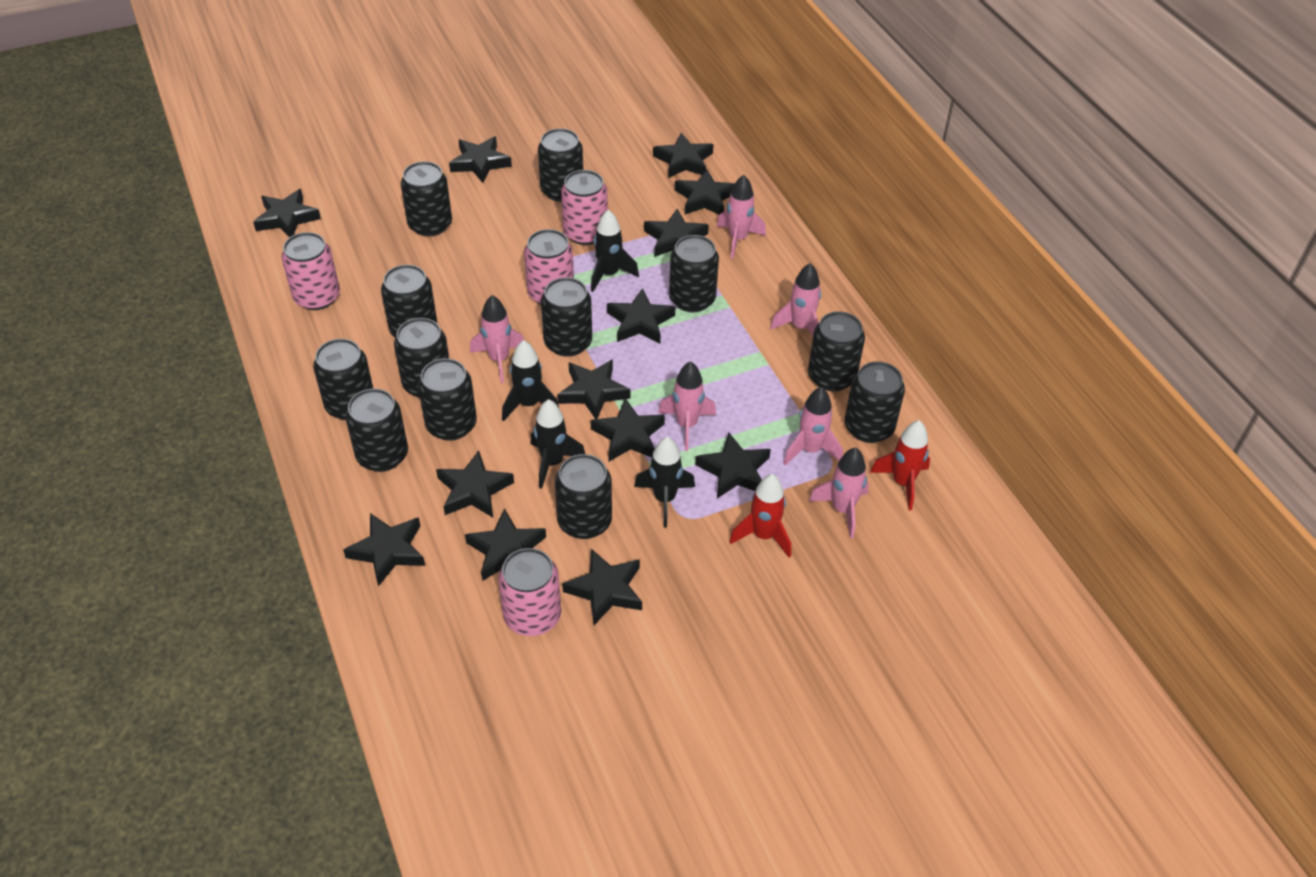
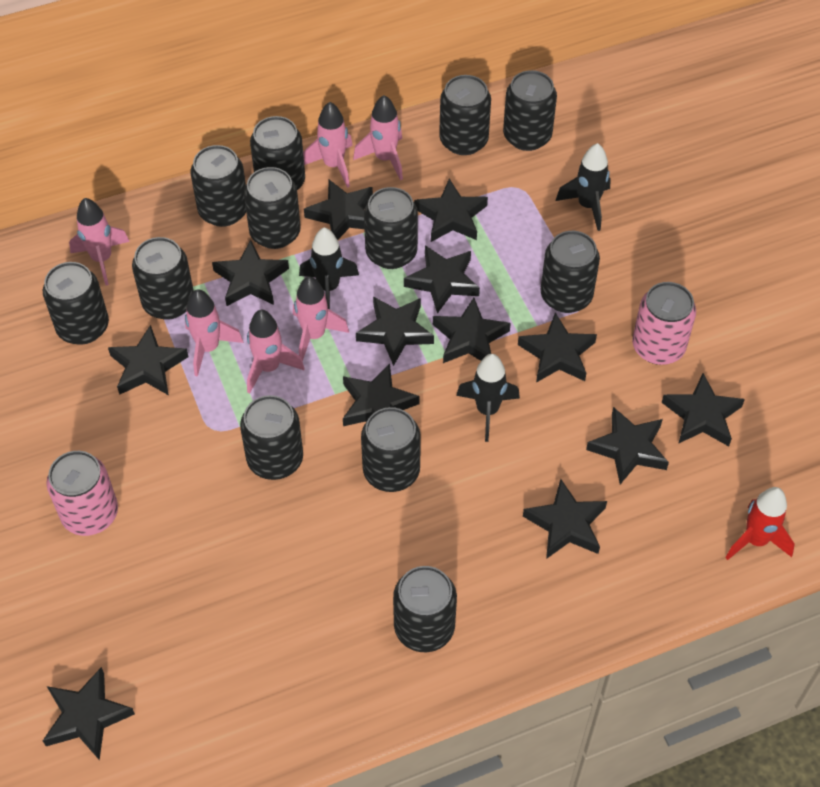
black rocket: 4 -> 3
pink can: 4 -> 2
red rocket: 2 -> 1

